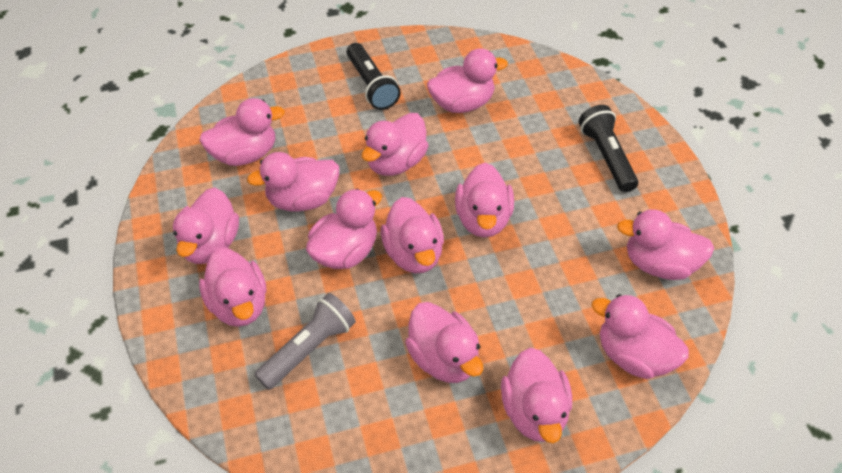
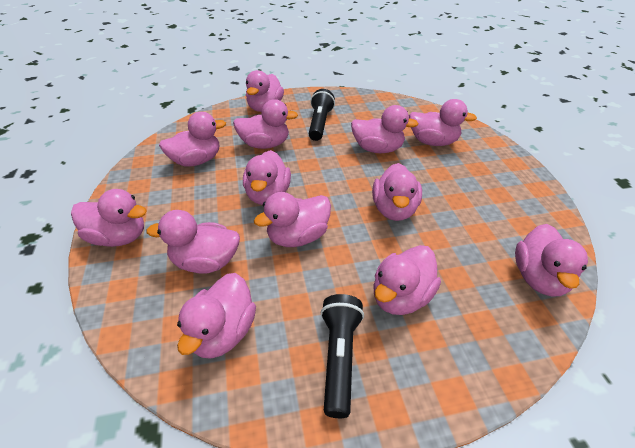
grey flashlight: 1 -> 0

